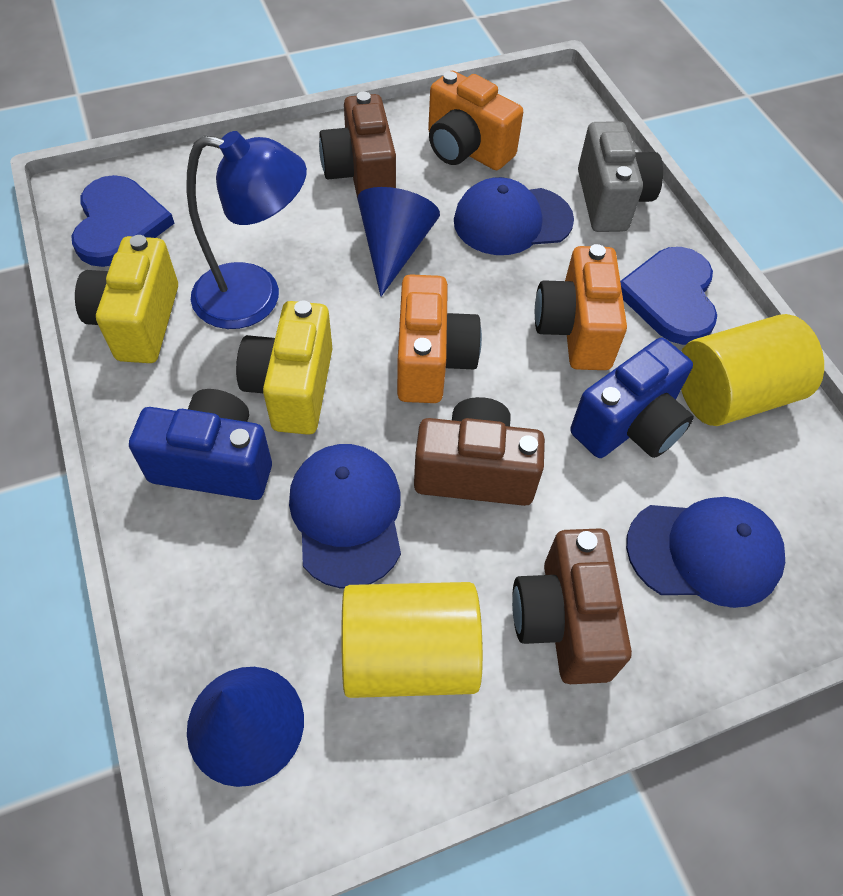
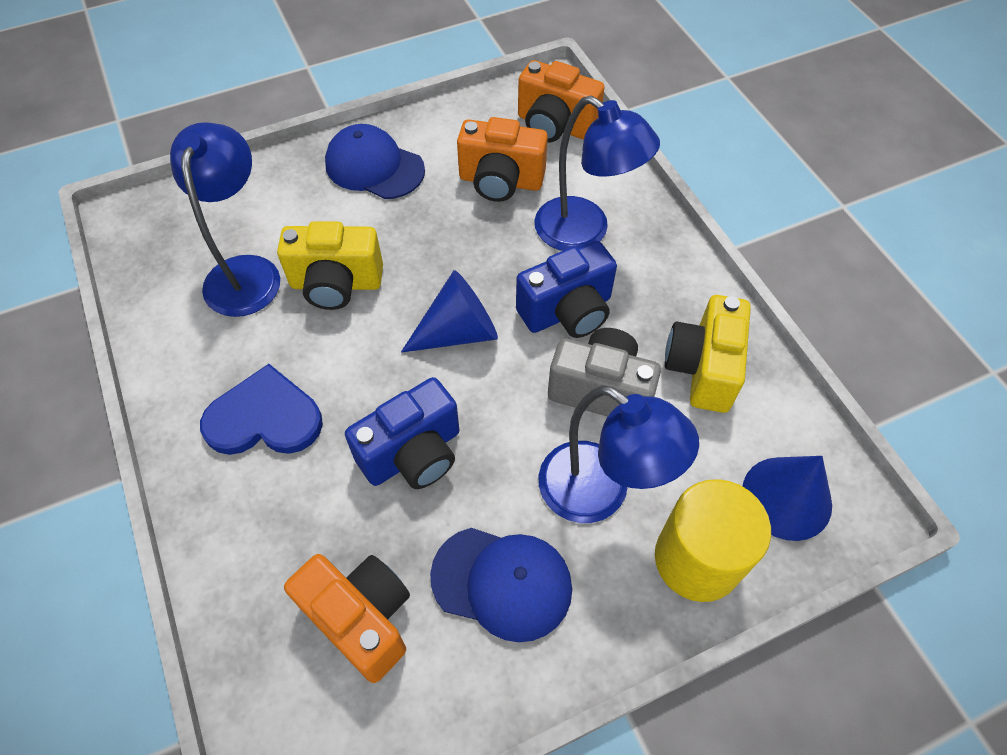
blue cap: 3 -> 2
blue heart: 2 -> 1
blue lamp: 1 -> 3
brown camera: 3 -> 0
yellow cylinder: 2 -> 1

